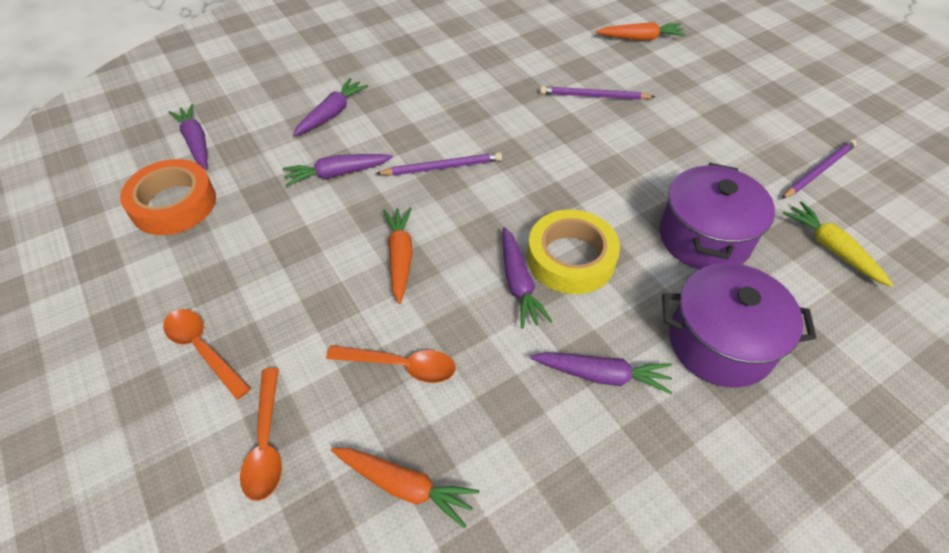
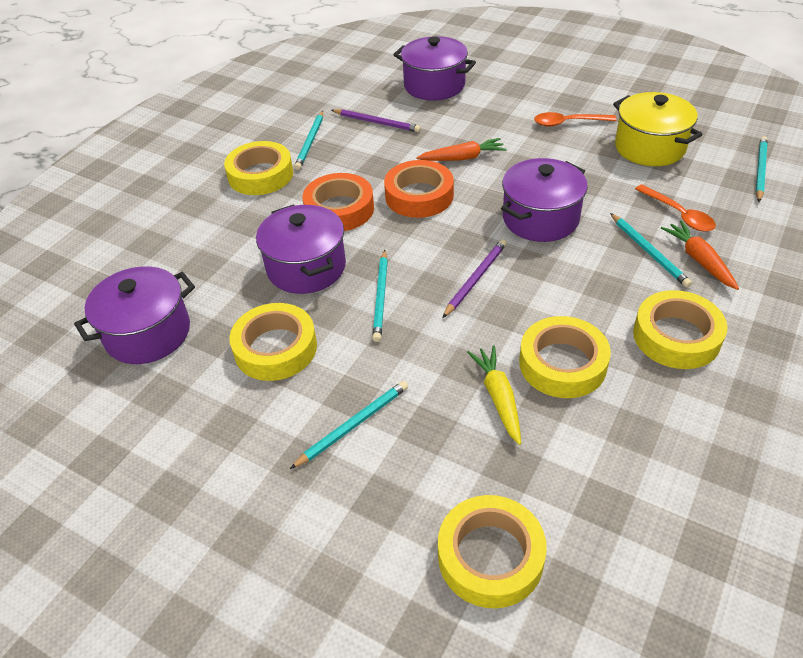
orange carrot: 3 -> 2
orange spoon: 3 -> 2
orange tape: 1 -> 2
purple carrot: 5 -> 0
purple pencil: 3 -> 2
purple pot: 2 -> 4
turquoise pencil: 0 -> 5
yellow pot: 0 -> 1
yellow tape: 1 -> 5

